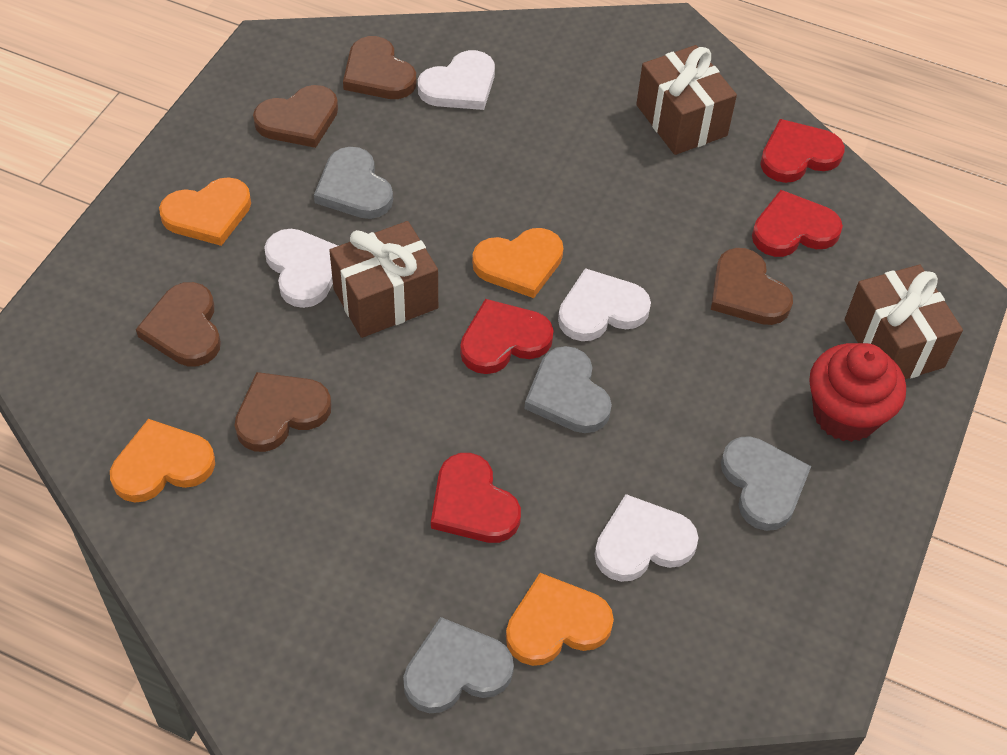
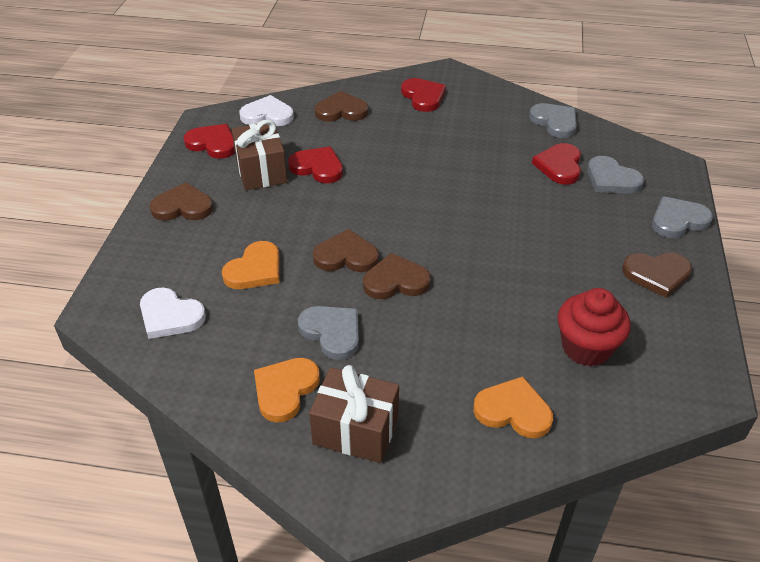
brown gift: 3 -> 2
orange heart: 4 -> 3
white heart: 4 -> 2

